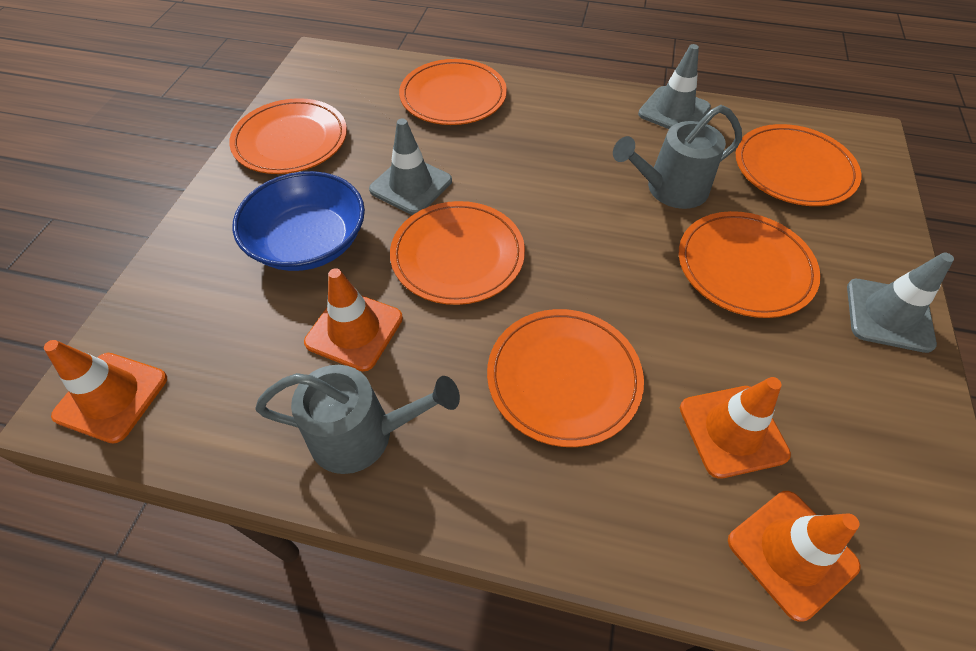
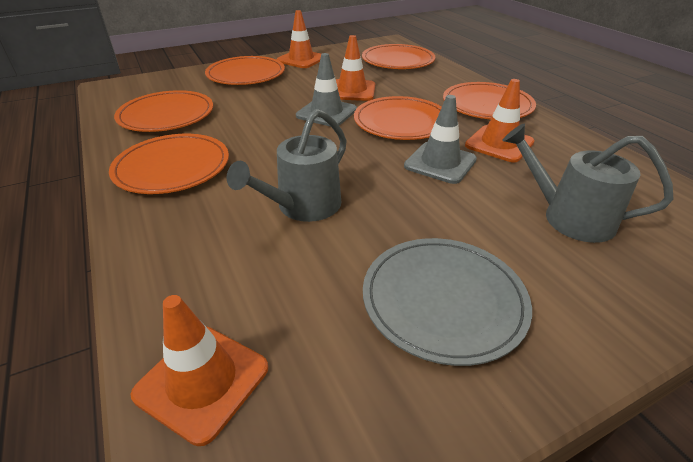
blue bowl: 1 -> 0
grey plate: 0 -> 1
grey traffic cone: 3 -> 2

